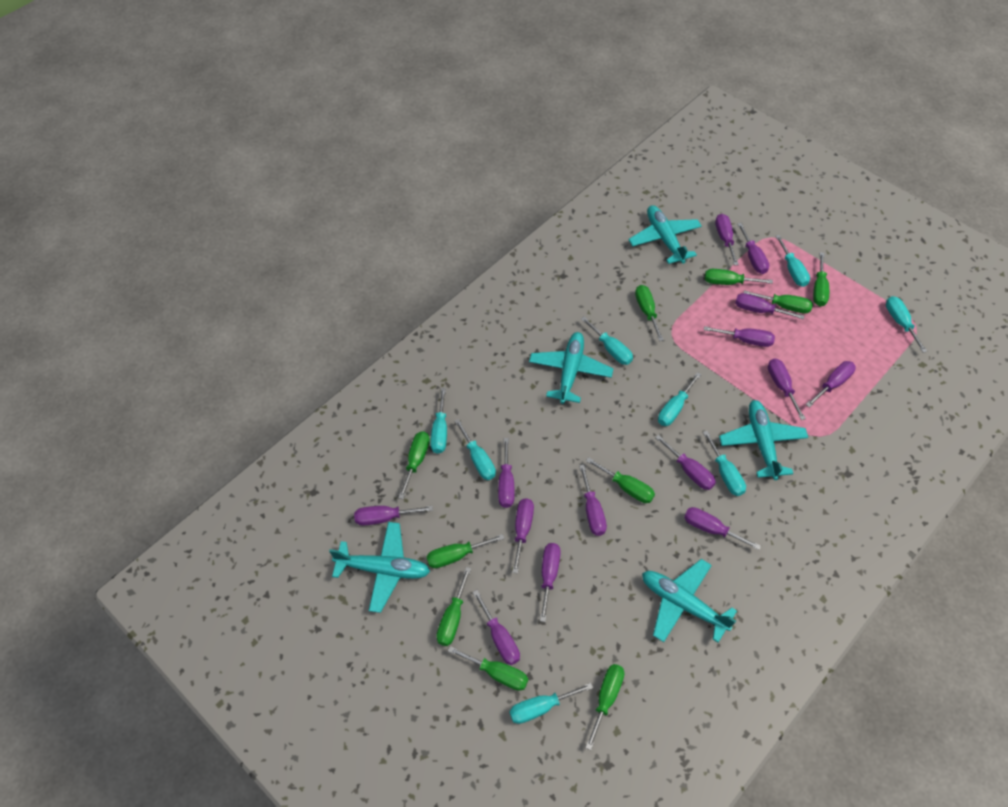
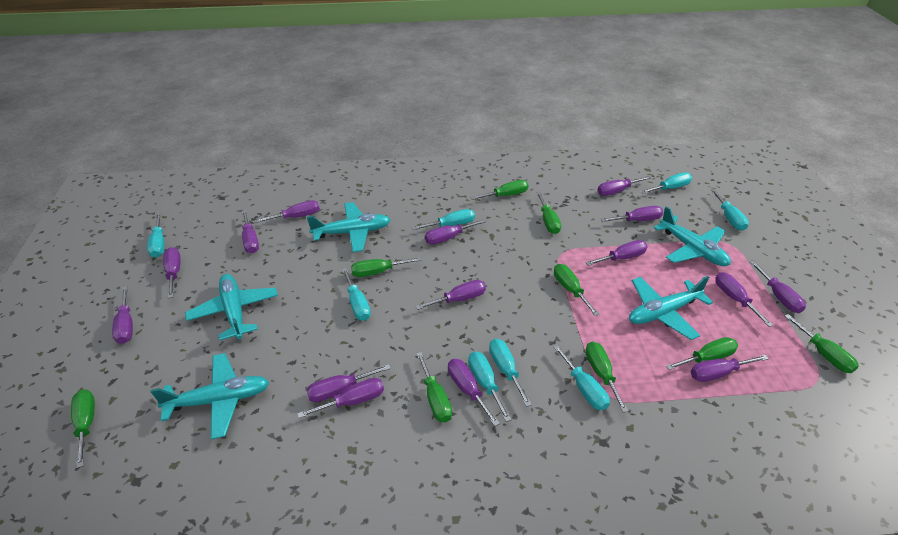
green screwdriver: 10 -> 9
purple screwdriver: 14 -> 15

